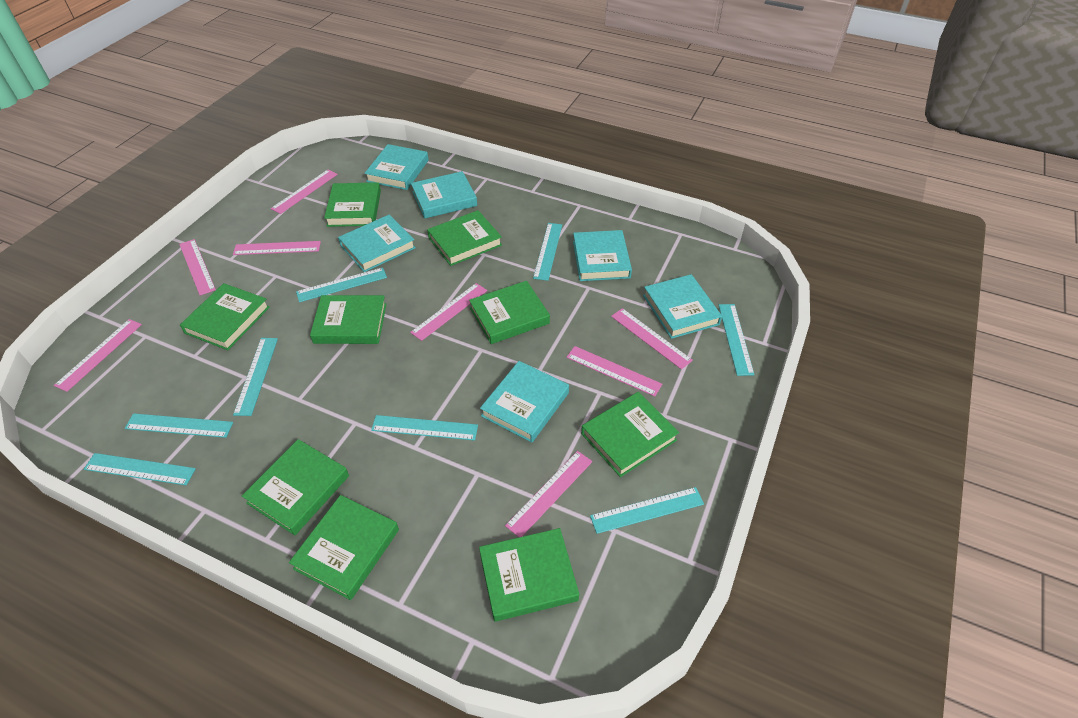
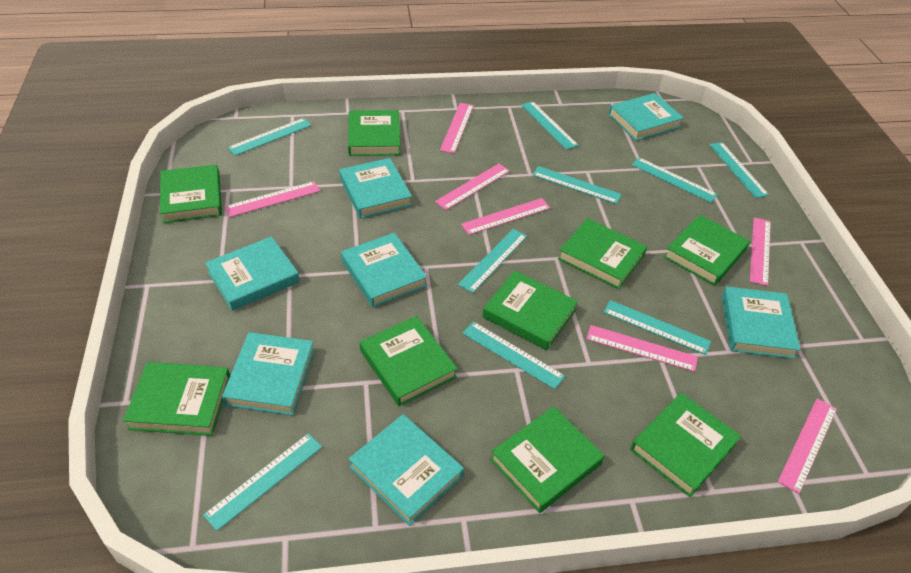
pink ruler: 8 -> 7
turquoise book: 6 -> 7
turquoise ruler: 8 -> 9

